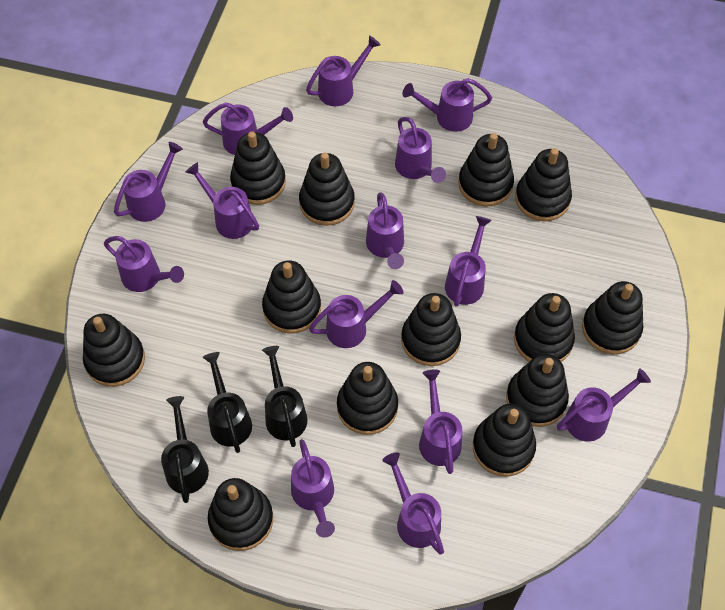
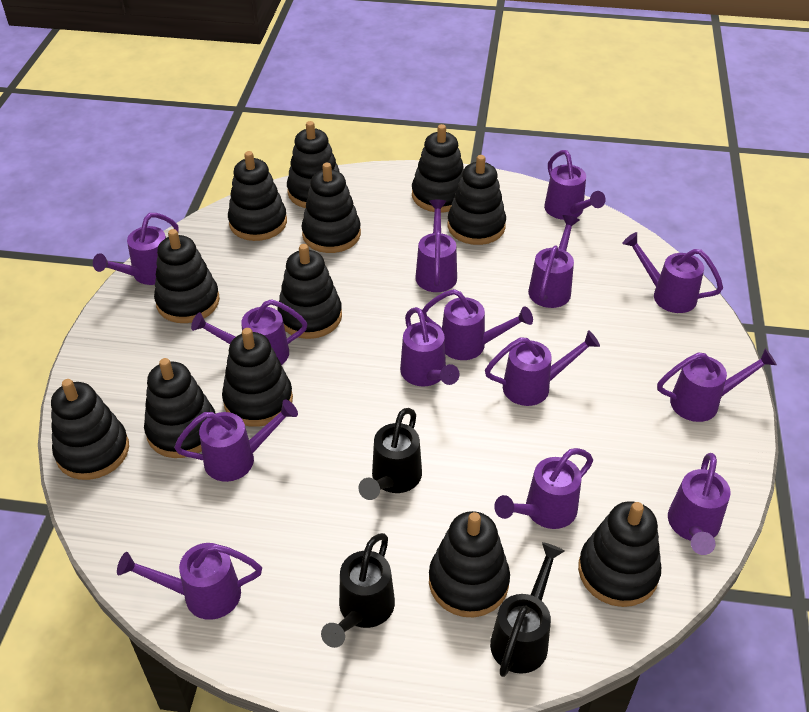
black stacking toy: 13 -> 12

